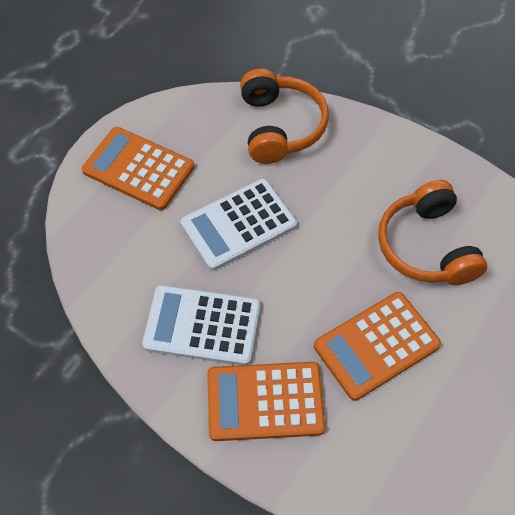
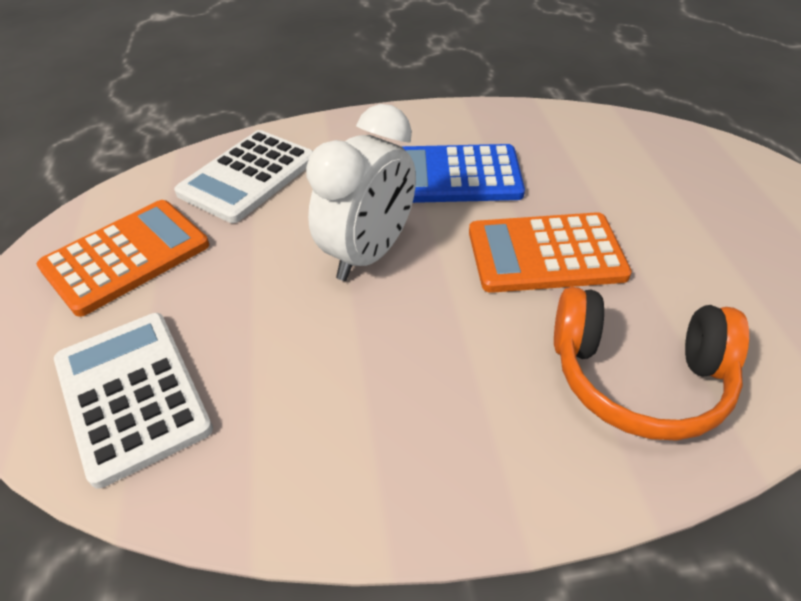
blue calculator: 0 -> 1
orange calculator: 3 -> 2
orange headphones: 2 -> 1
white clock: 0 -> 1

